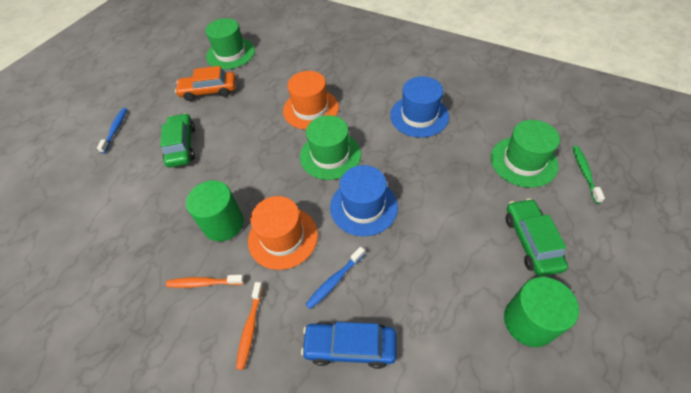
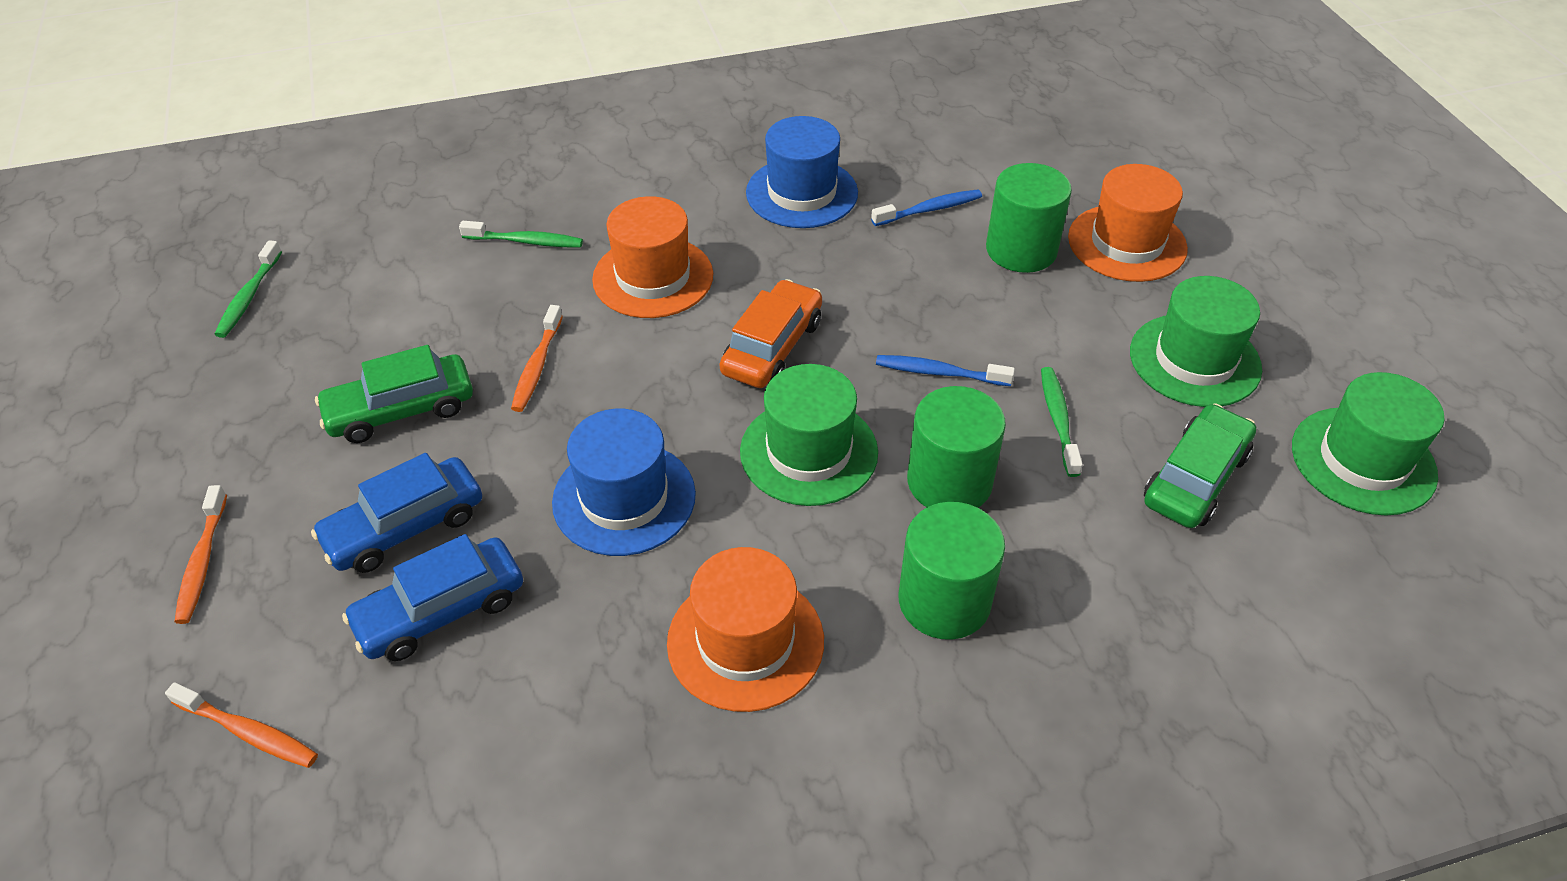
blue car: 1 -> 2
green cylinder: 2 -> 3
green toothbrush: 1 -> 3
orange hat: 2 -> 3
orange toothbrush: 2 -> 3

